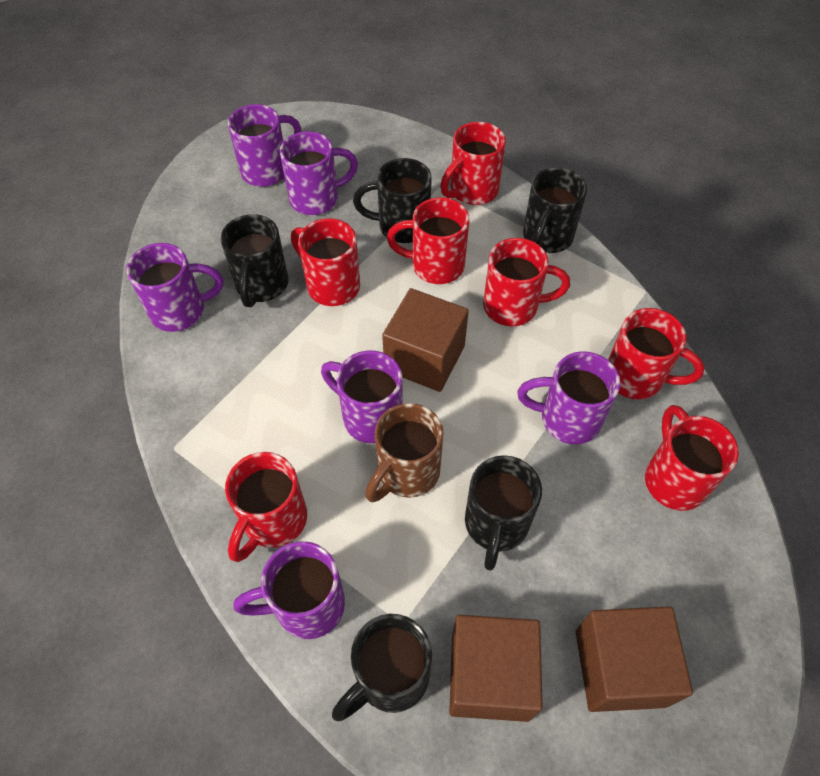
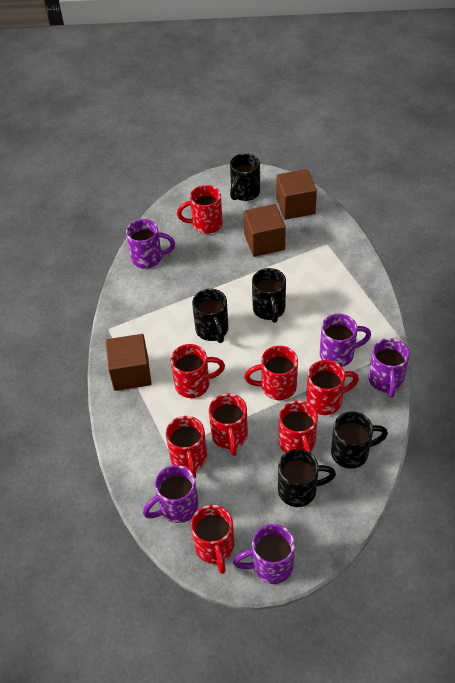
brown mug: 1 -> 0
purple mug: 6 -> 5
red mug: 7 -> 8

